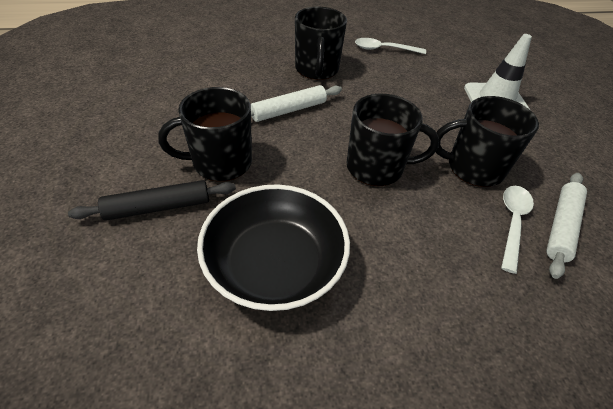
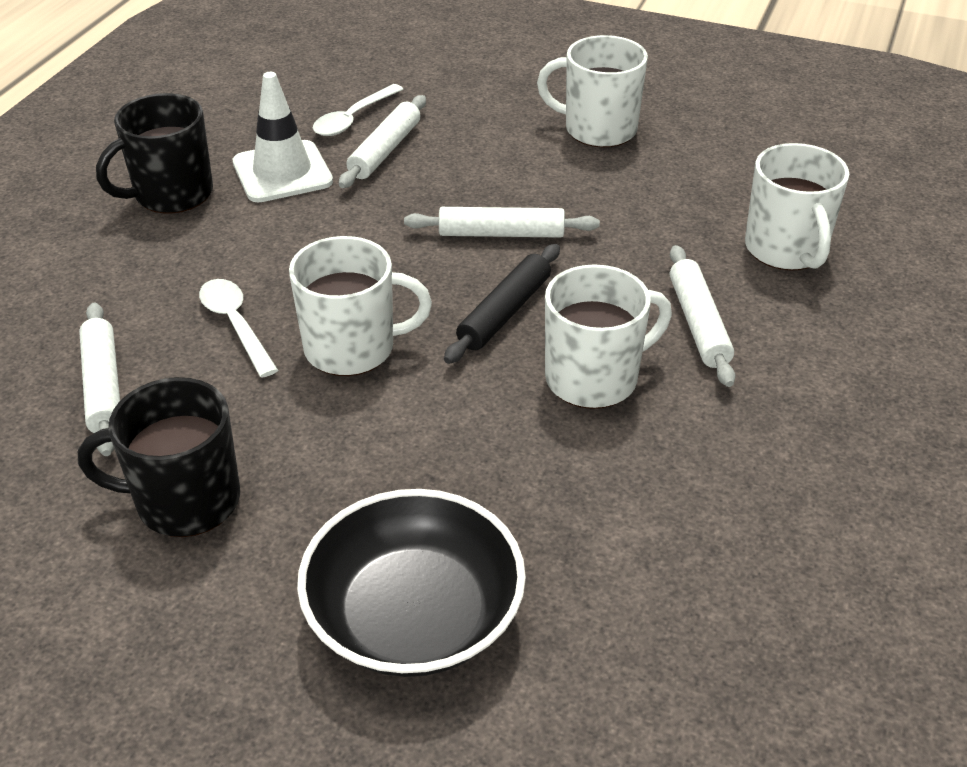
black mug: 4 -> 2
white mug: 0 -> 4
white rolling pin: 2 -> 4

